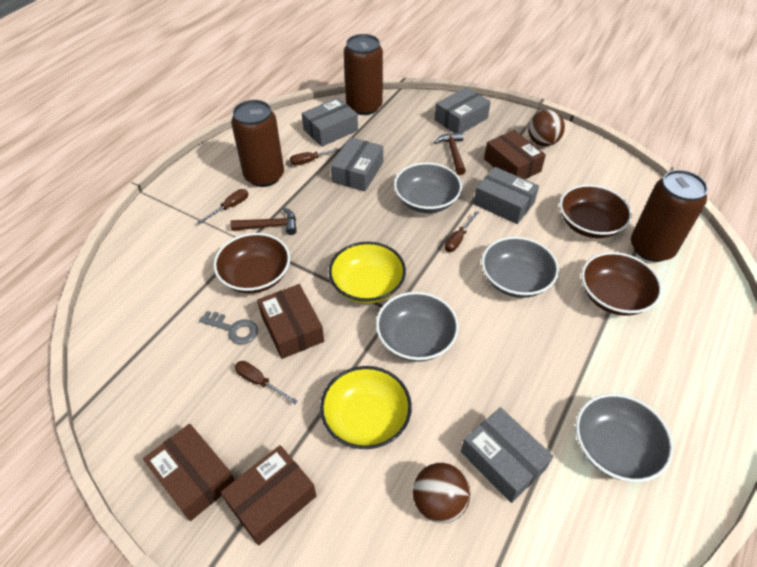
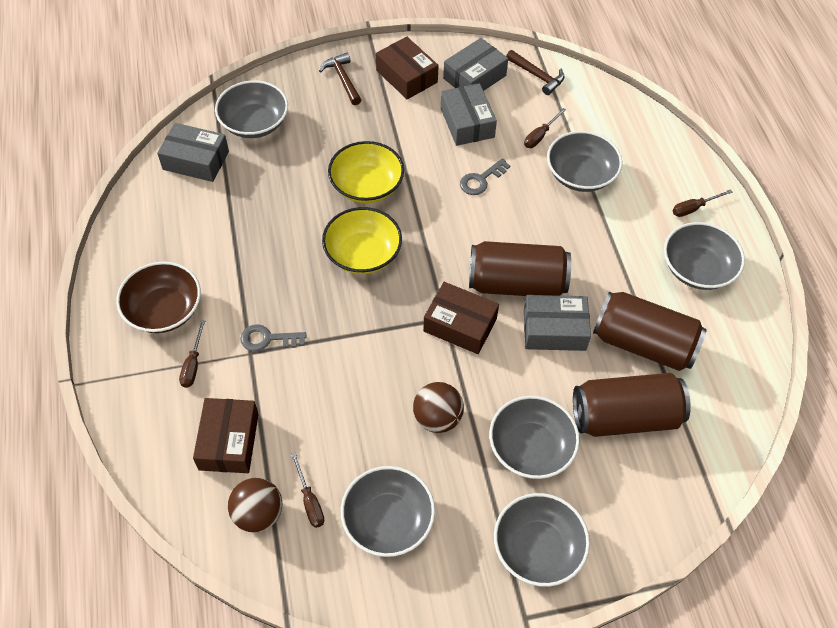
brown bowl: 3 -> 1
brown box: 4 -> 3
grey bowl: 4 -> 6
grey box: 5 -> 4
grey key: 1 -> 2

